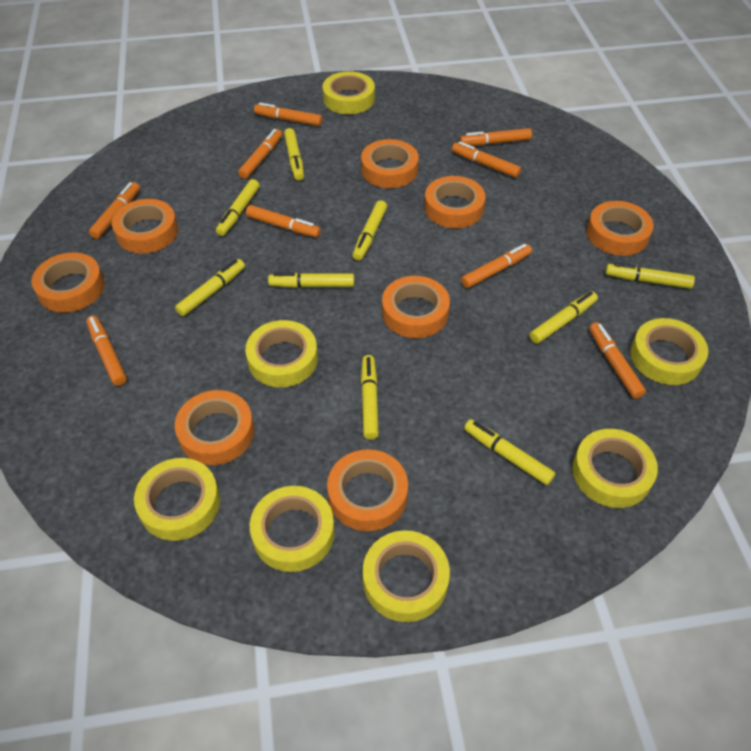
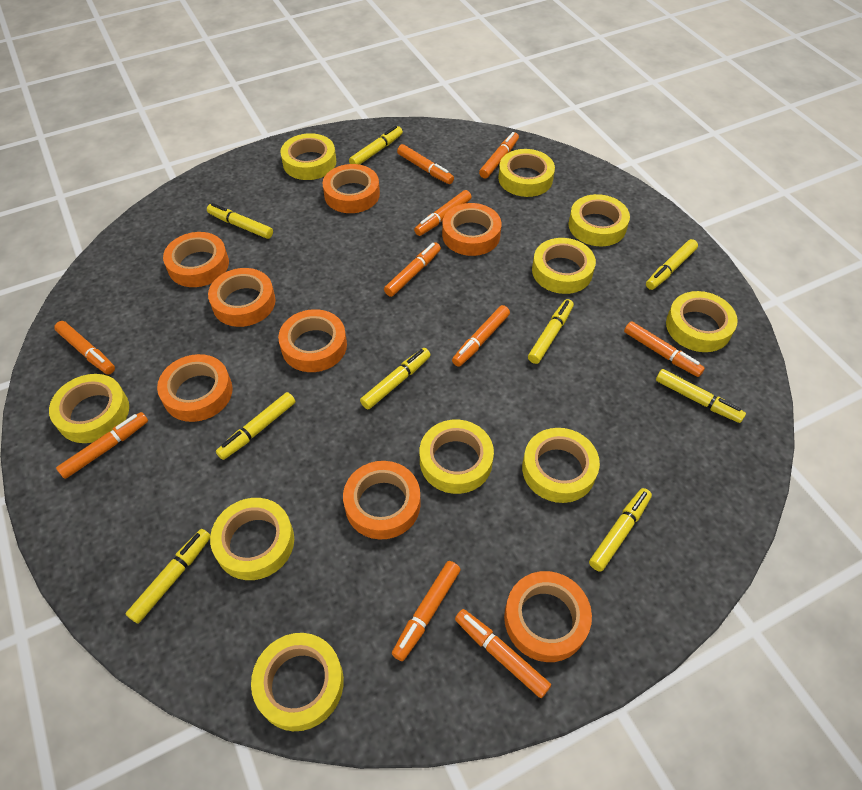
orange marker: 9 -> 10
yellow tape: 7 -> 10

